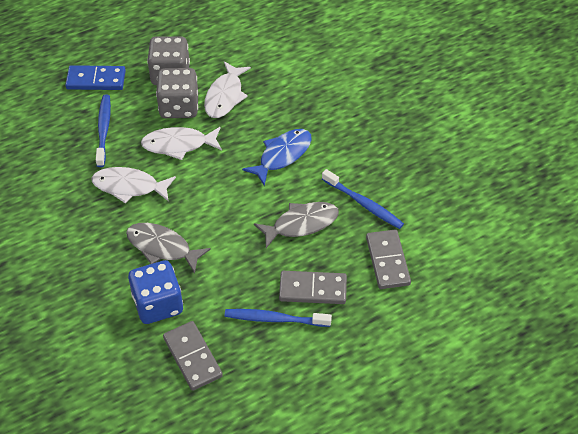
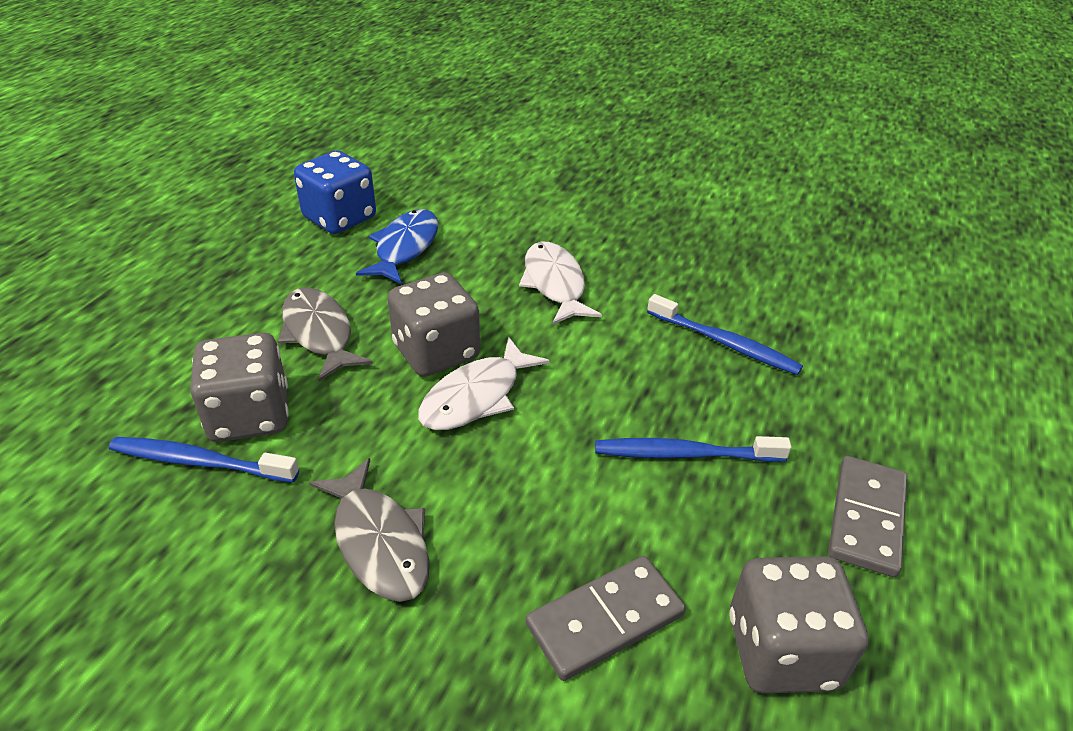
blue domino: 1 -> 0
grey dice: 2 -> 3
grey domino: 3 -> 2
white fish: 3 -> 2

